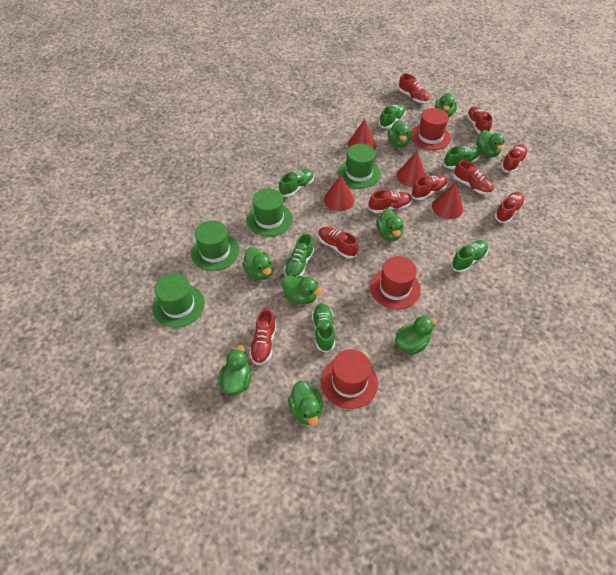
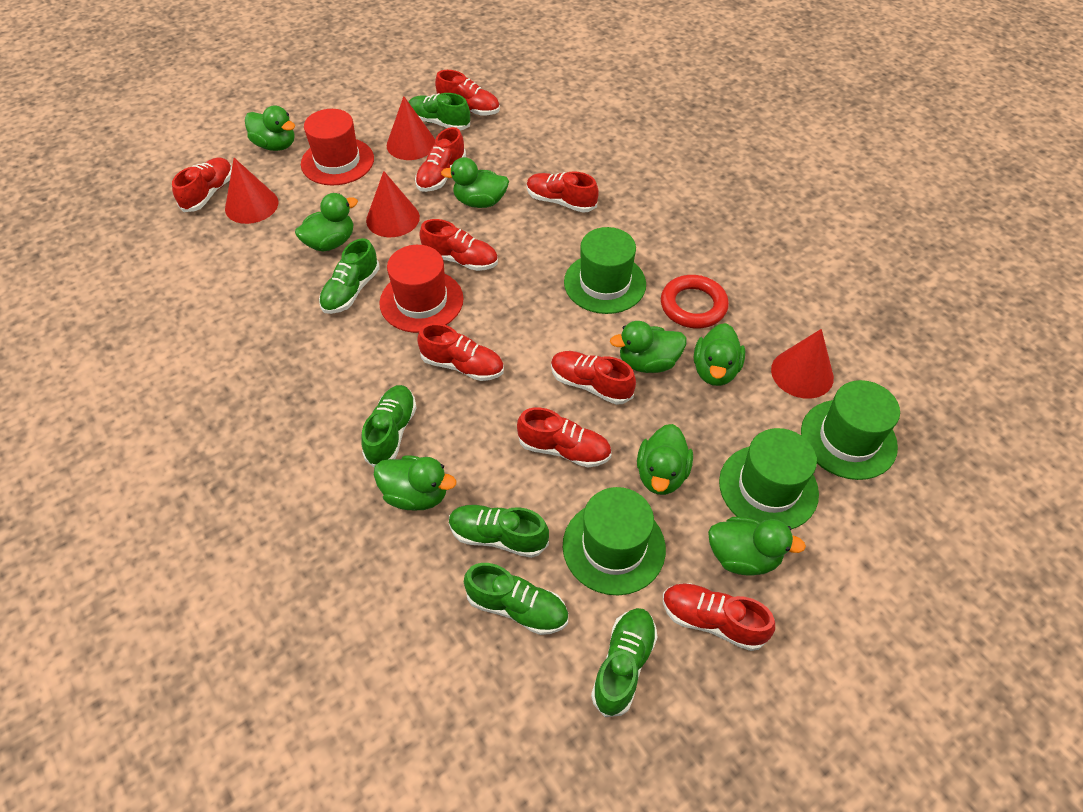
green duck: 9 -> 8
red hat: 3 -> 2
red ring: 0 -> 1

